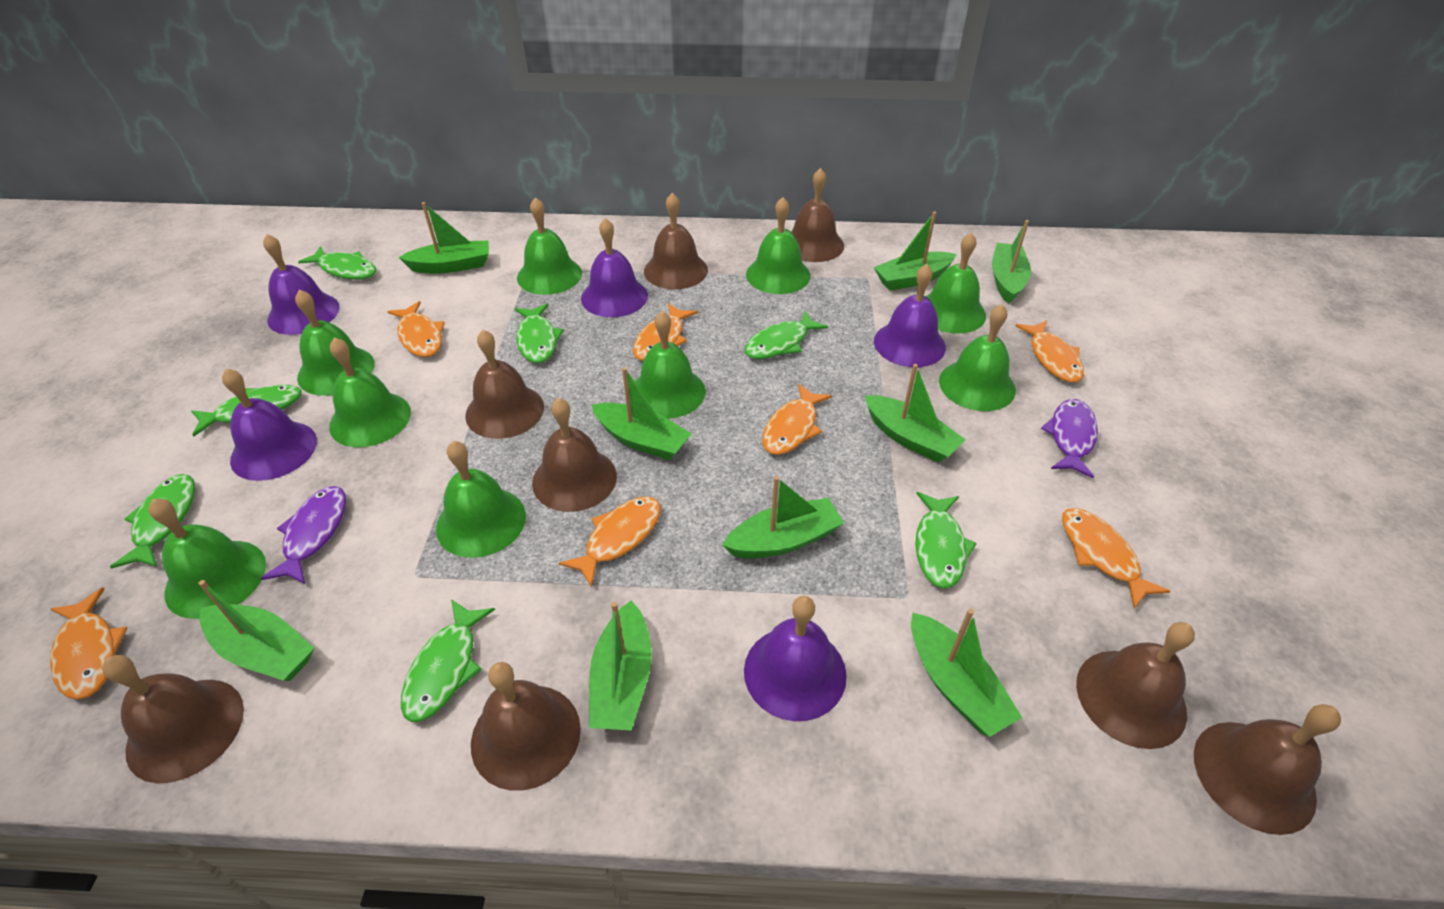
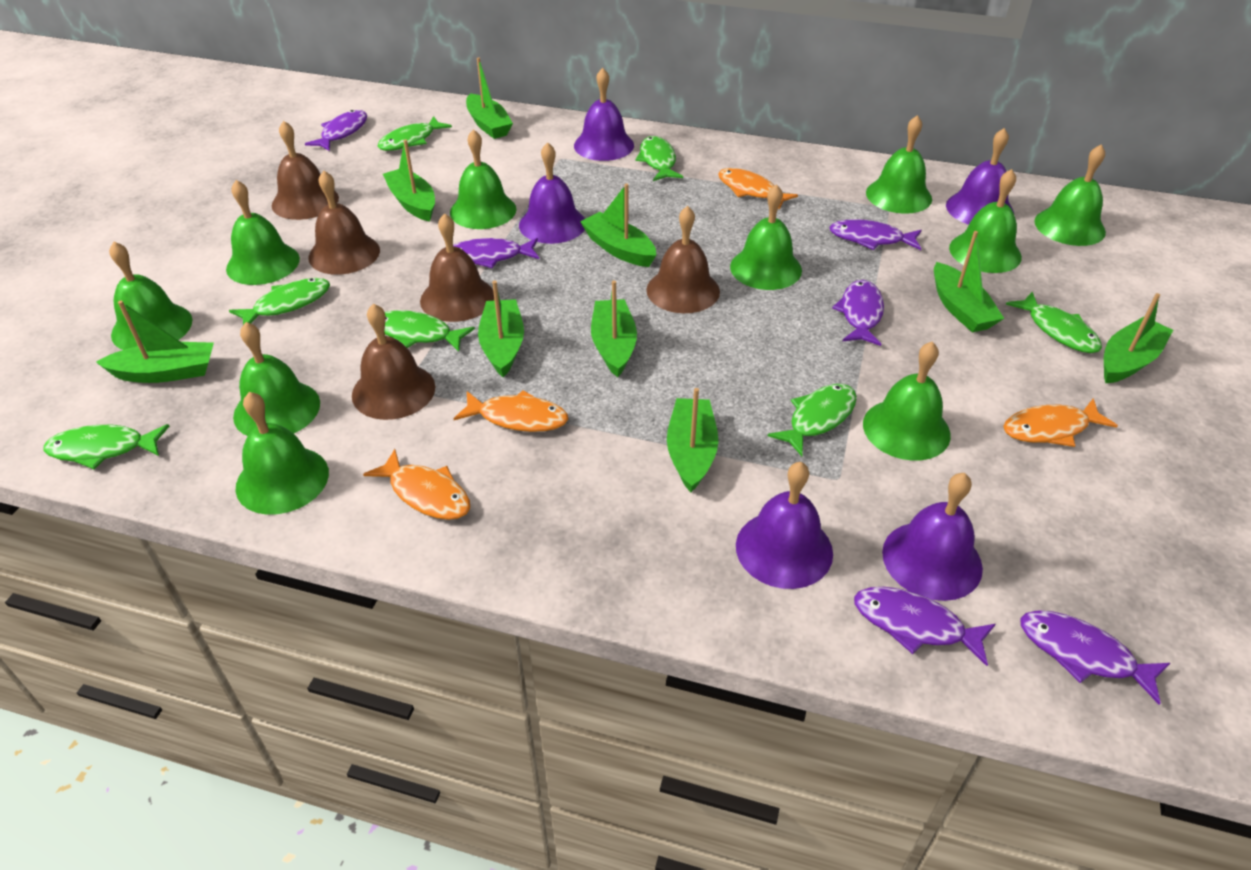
brown bell: 8 -> 5
green bell: 9 -> 10
orange fish: 7 -> 4
purple fish: 2 -> 6

